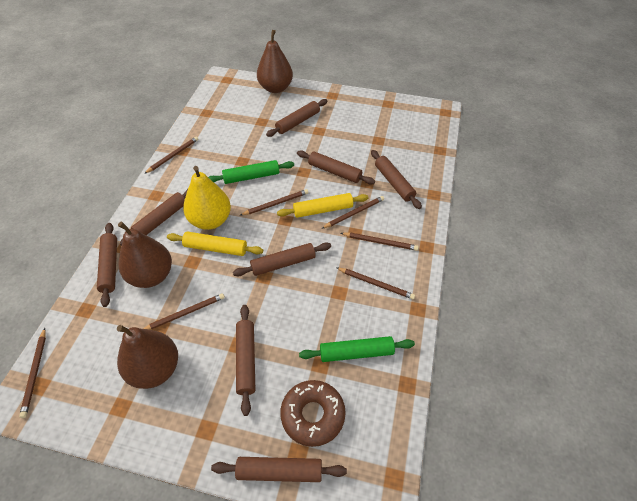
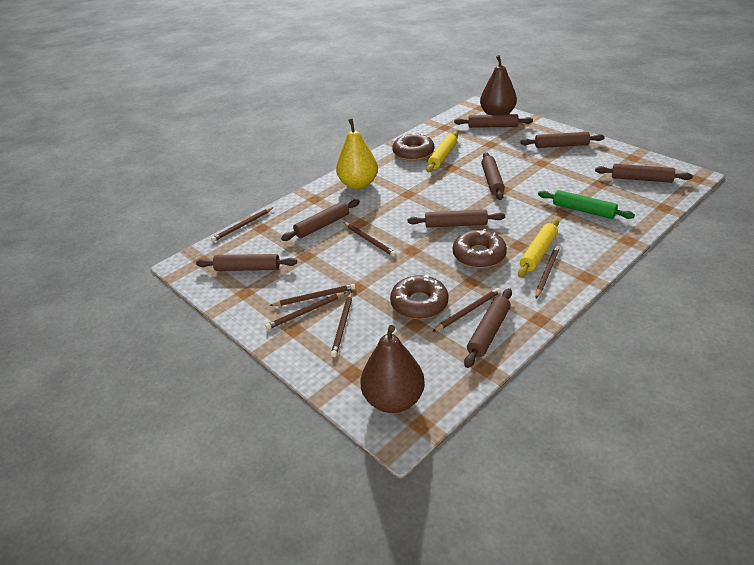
brown donut: 1 -> 3
brown pear: 3 -> 2
green rolling pin: 2 -> 1

